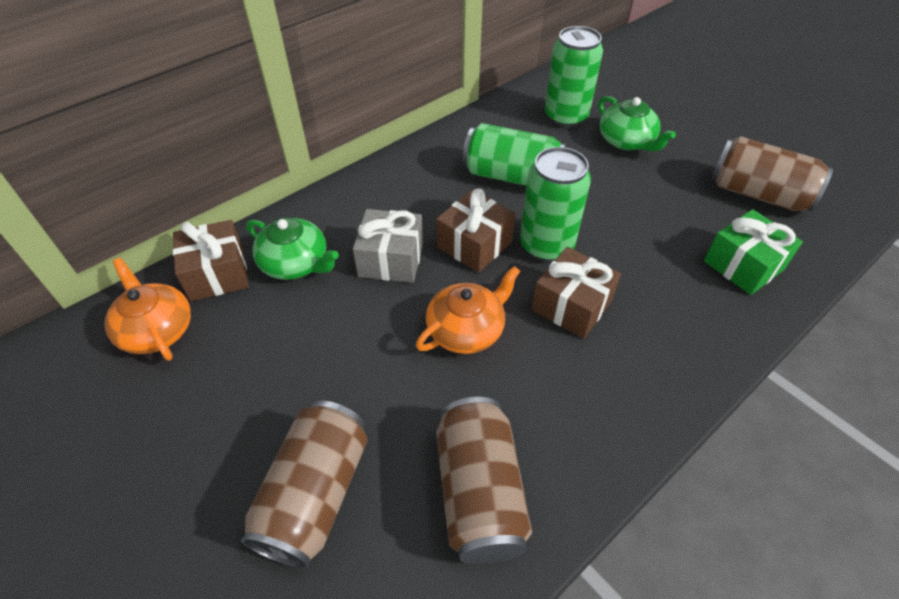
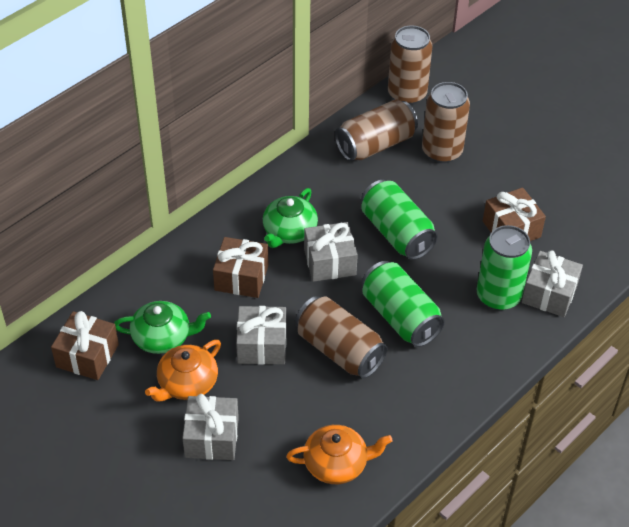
brown can: 3 -> 4
green gift: 1 -> 0
grey gift: 1 -> 4

